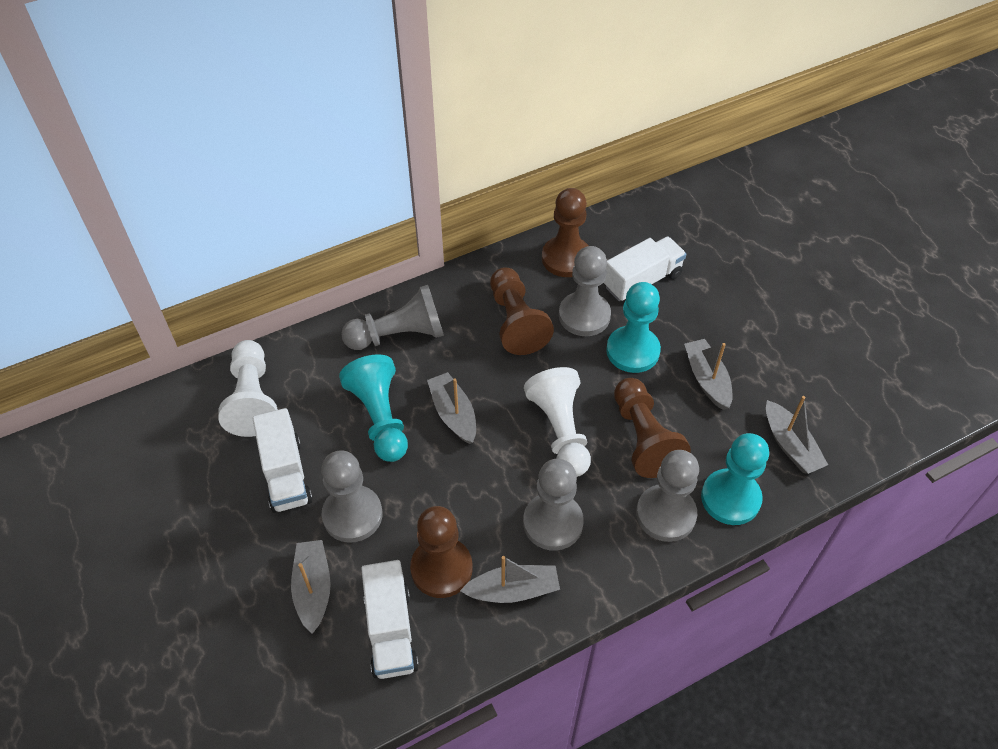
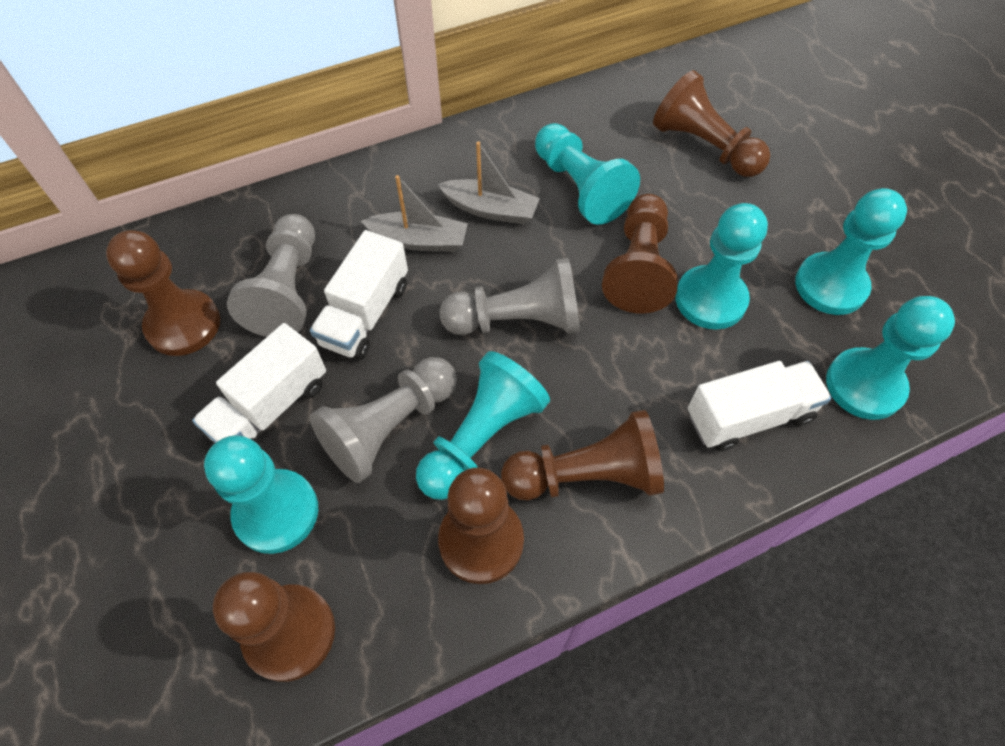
brown pawn: 4 -> 6
grey boat: 5 -> 2
grey pawn: 5 -> 3
turquoise pawn: 3 -> 6
white pawn: 2 -> 0

